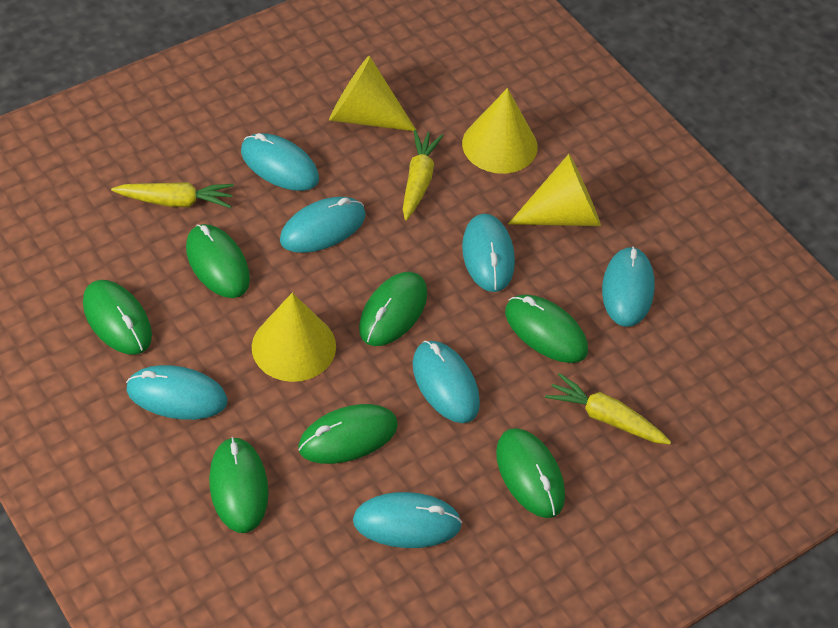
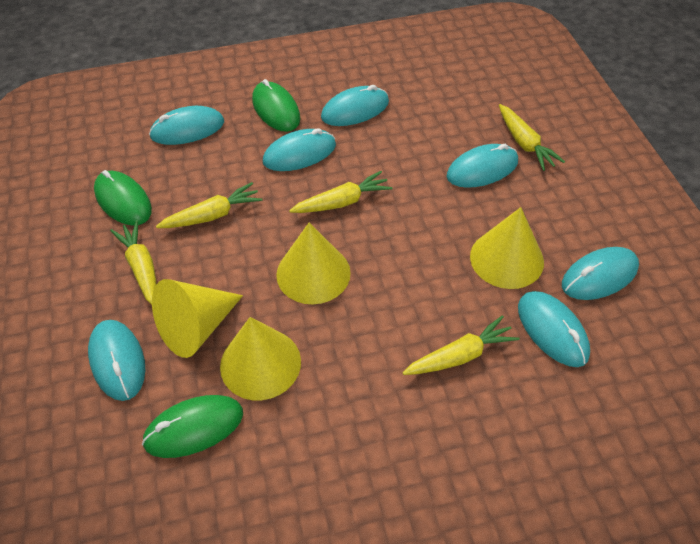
green mouse: 7 -> 3
yellow carrot: 3 -> 5

